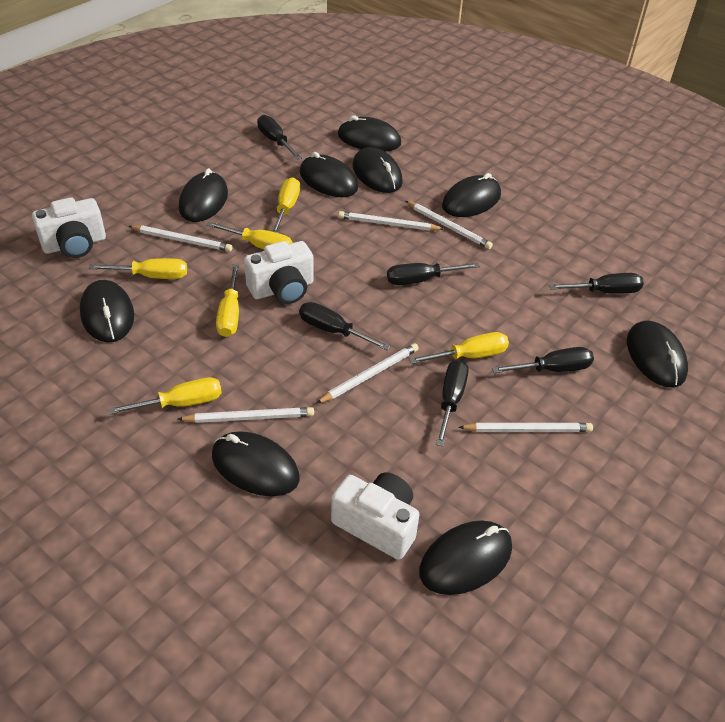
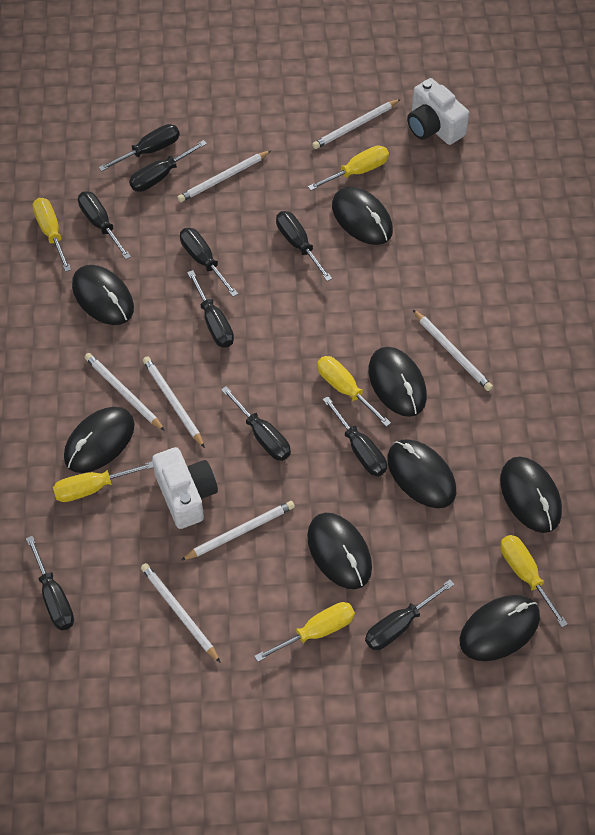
black mouse: 9 -> 8
black screwdriver: 6 -> 10
white camera: 3 -> 2
white pencil: 6 -> 7

